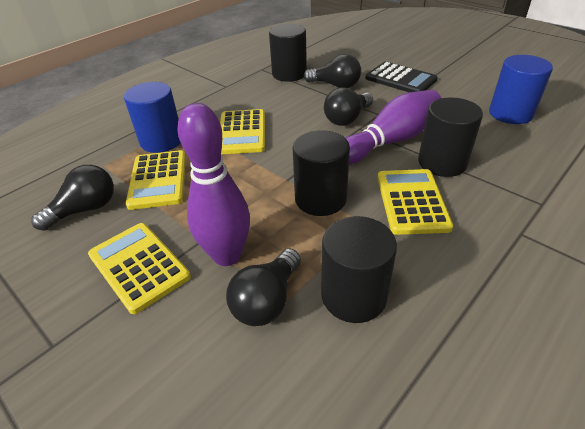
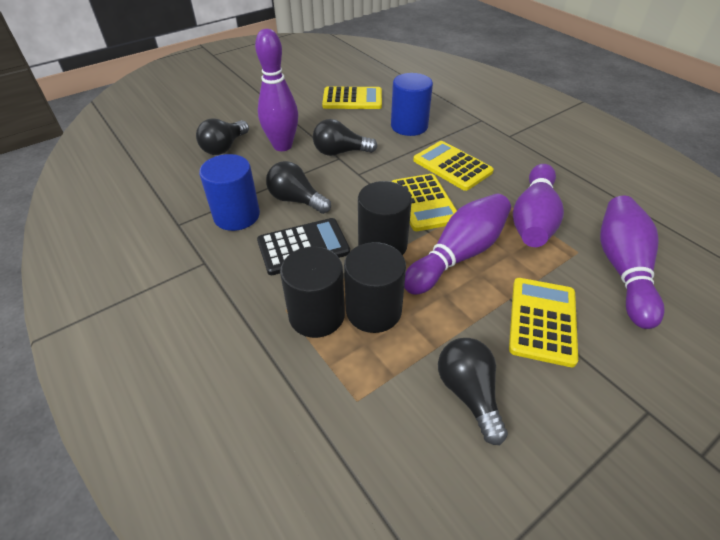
black cylinder: 4 -> 3
purple bowling pin: 2 -> 4

